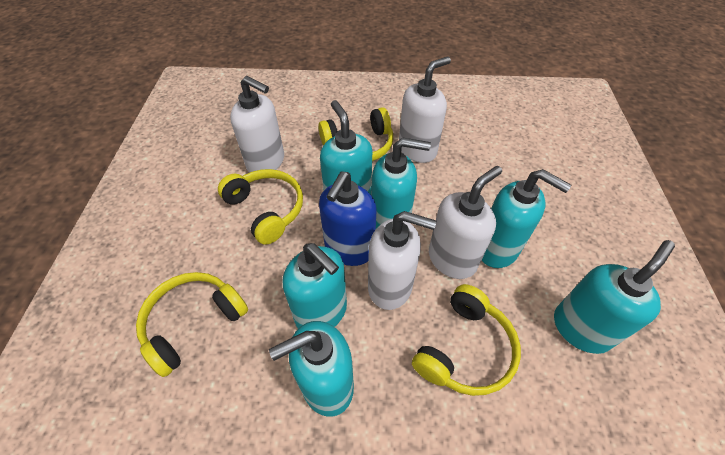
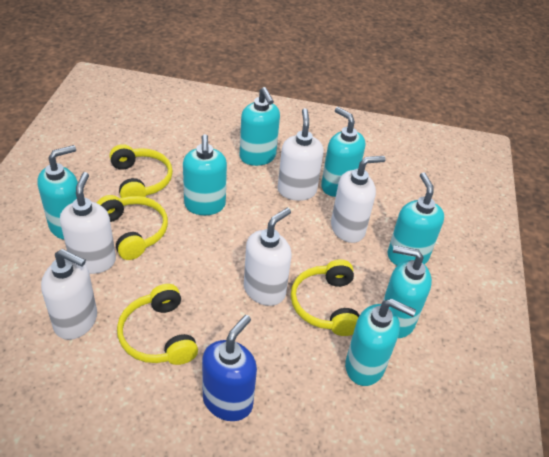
turquoise soap dispenser: 6 -> 7
white soap dispenser: 4 -> 5

